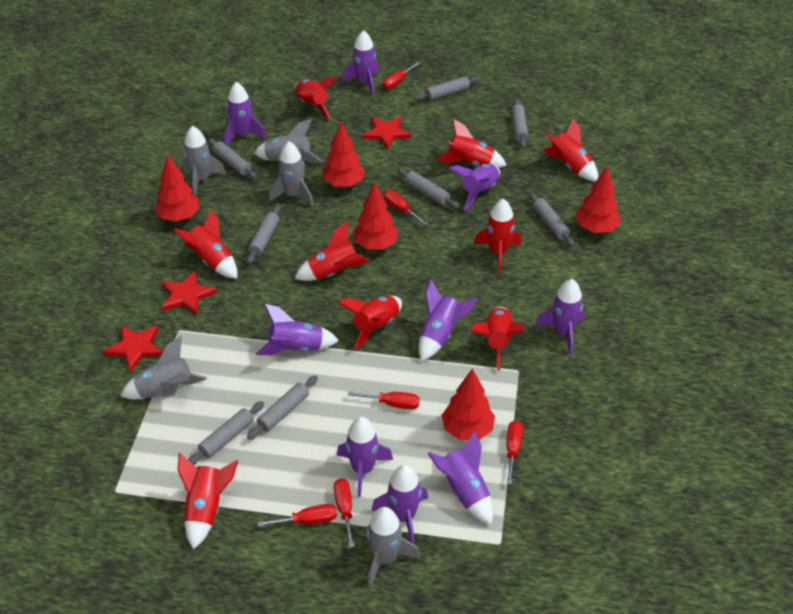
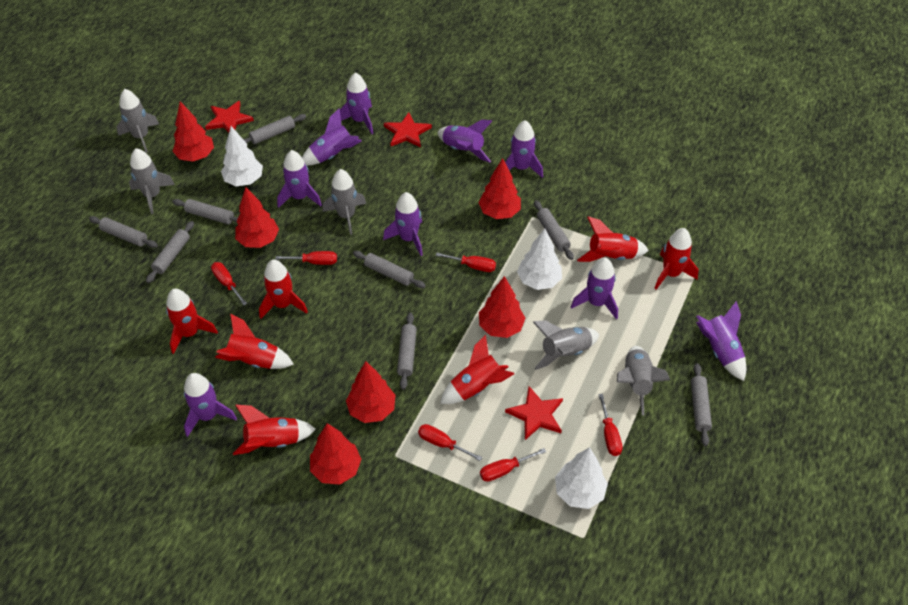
red rocket: 9 -> 7
red tree: 5 -> 6
white tree: 0 -> 3

